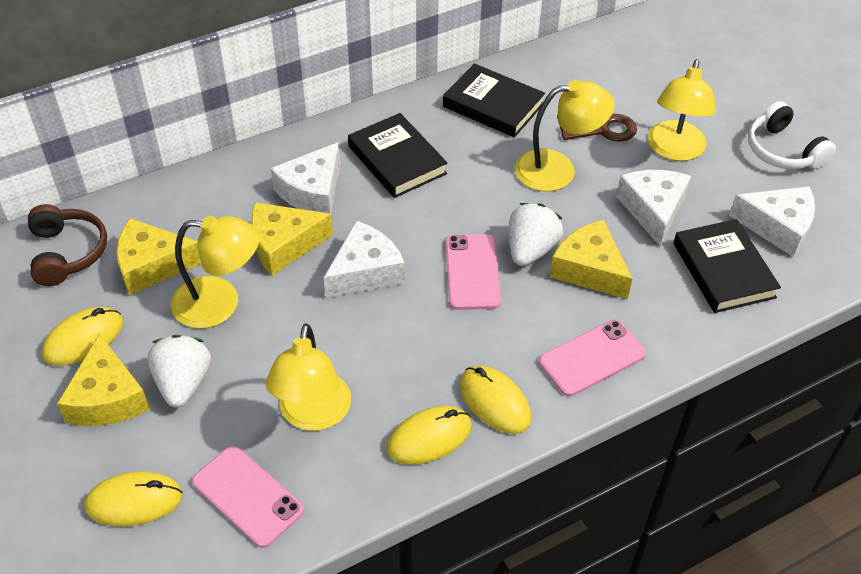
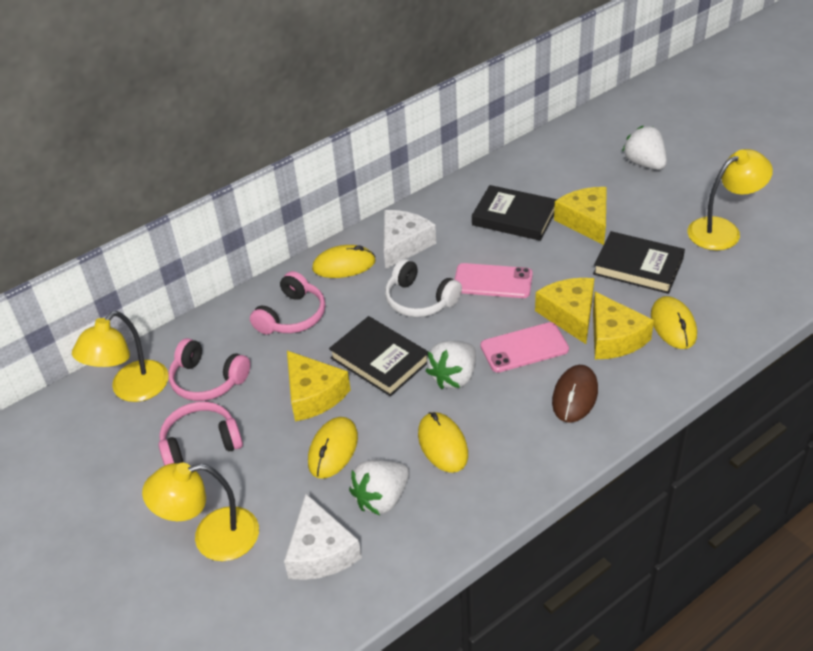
brown headphones: 1 -> 0
brown key: 1 -> 0
brown mouse: 0 -> 1
pink headphones: 0 -> 3
pink phone: 3 -> 2
white cheese: 4 -> 2
white strawberry: 2 -> 3
yellow lamp: 4 -> 3

